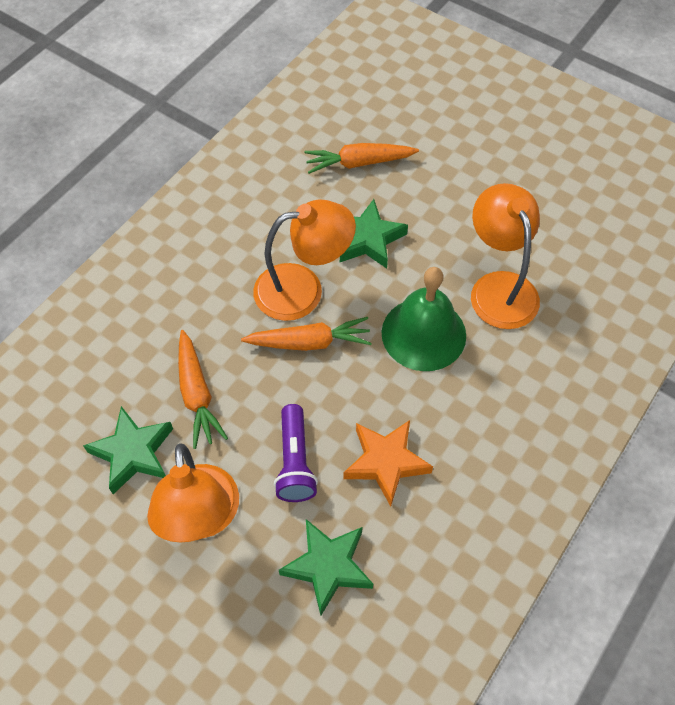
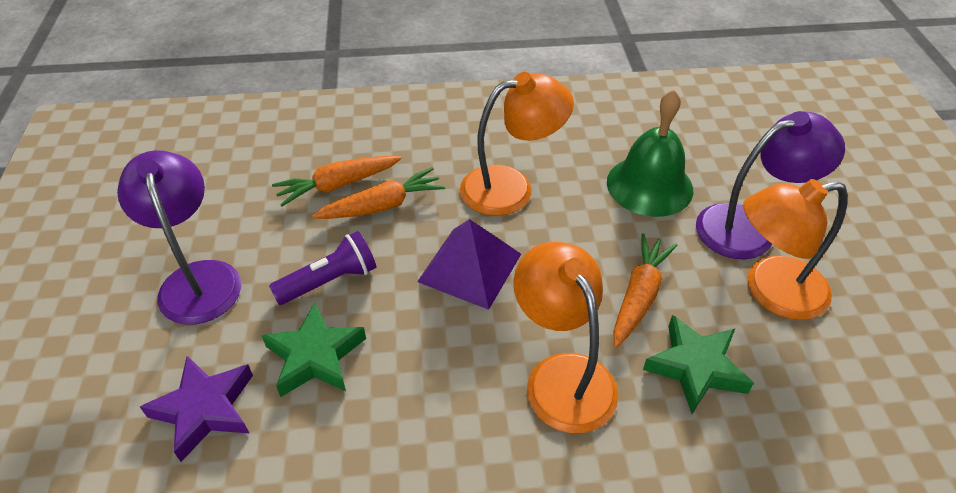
green star: 3 -> 2
orange star: 1 -> 0
purple lamp: 0 -> 2
purple pyramid: 0 -> 1
purple star: 0 -> 1

